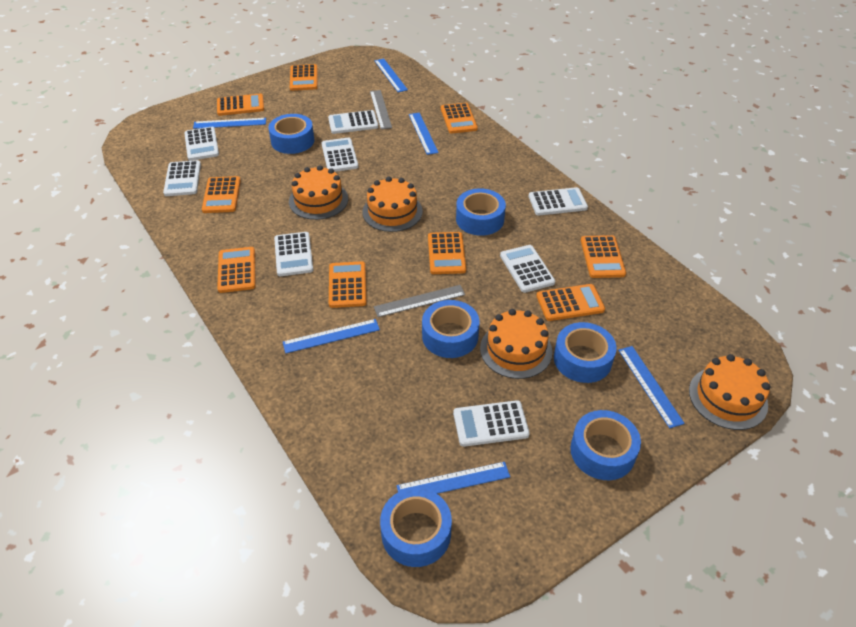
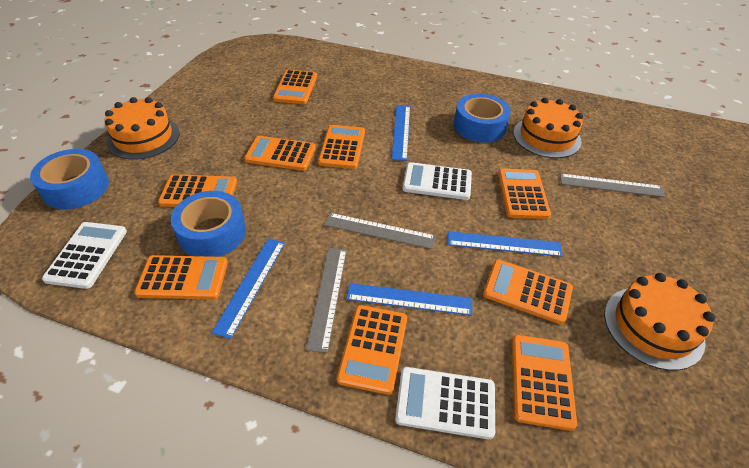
blue ruler: 6 -> 4
blue tape: 6 -> 3
grey ruler: 2 -> 3
orange cake: 4 -> 3
white calculator: 8 -> 3

